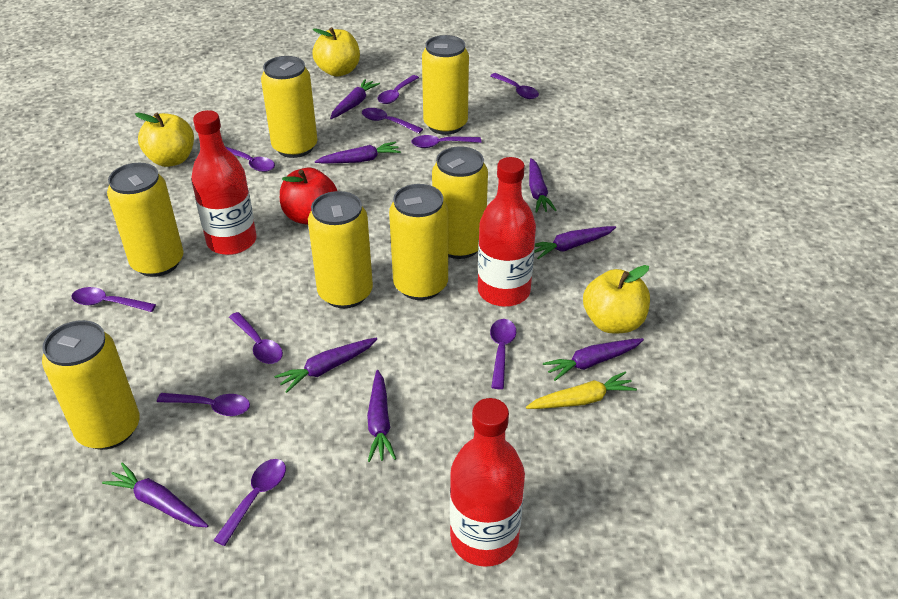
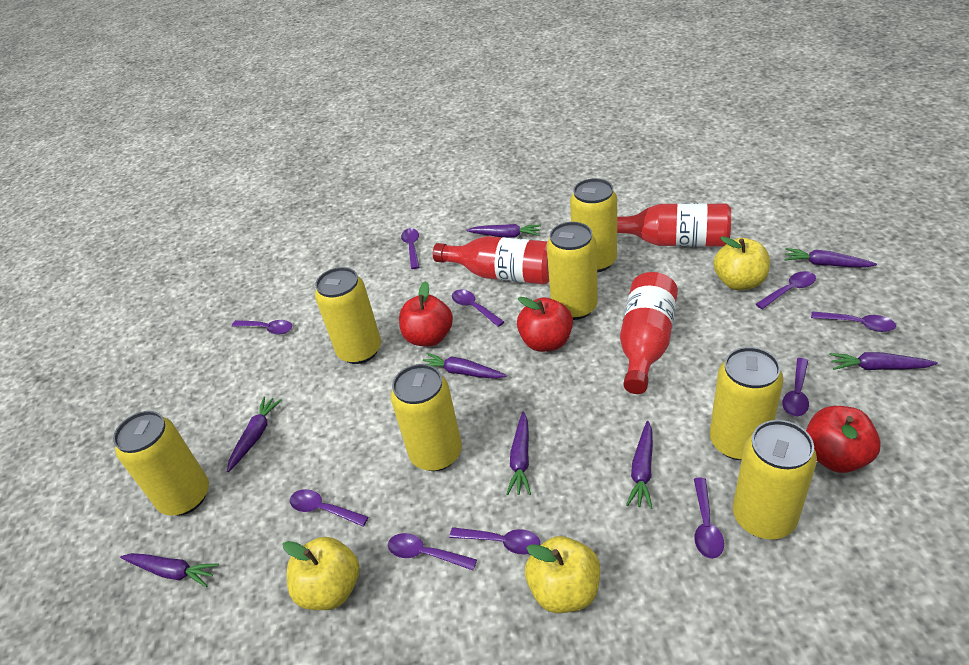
red apple: 1 -> 3
yellow carrot: 1 -> 0

